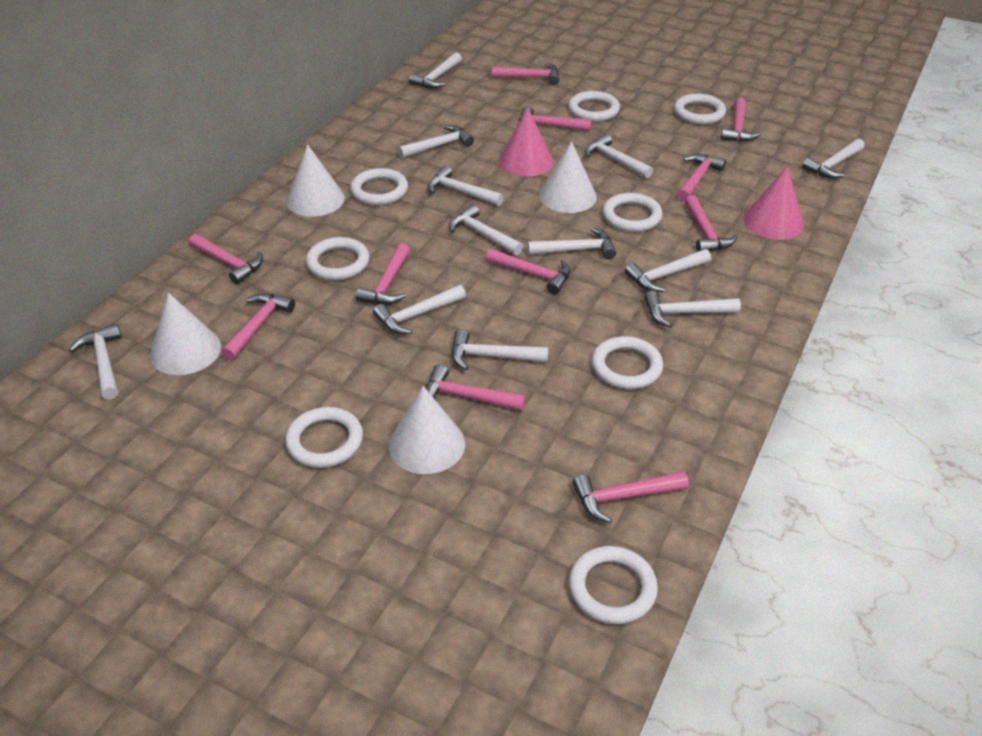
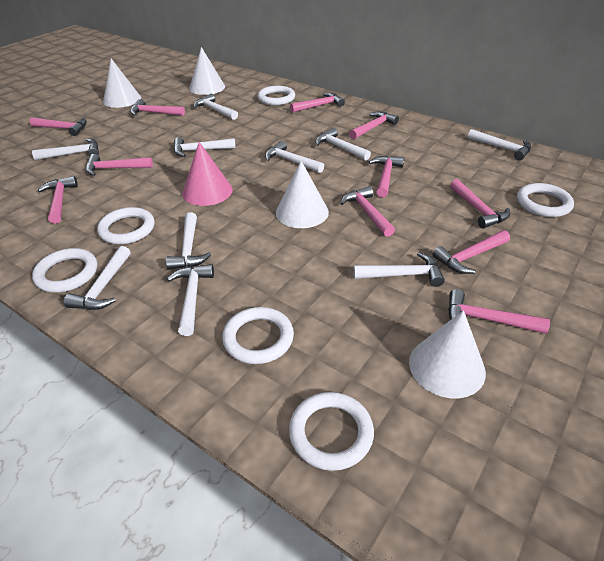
pink cone: 2 -> 1
white hammer: 12 -> 10
white ring: 8 -> 6

